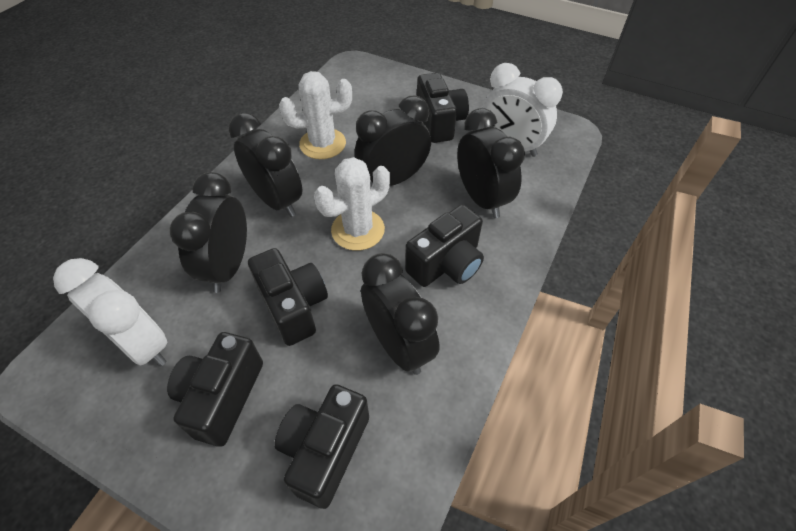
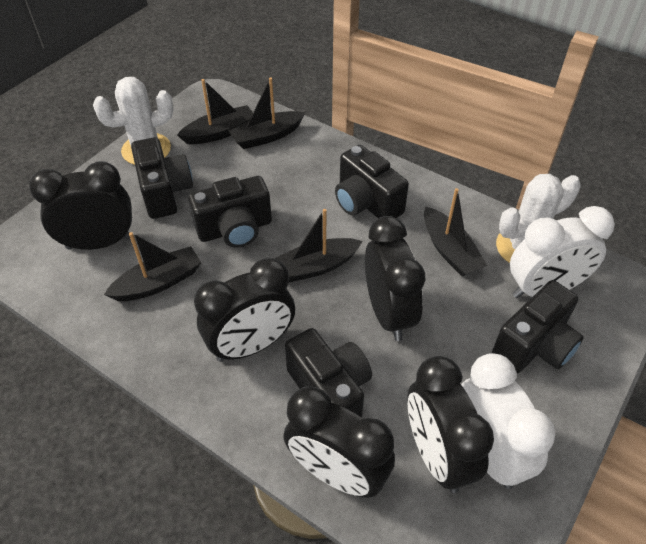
black boat: 0 -> 5

